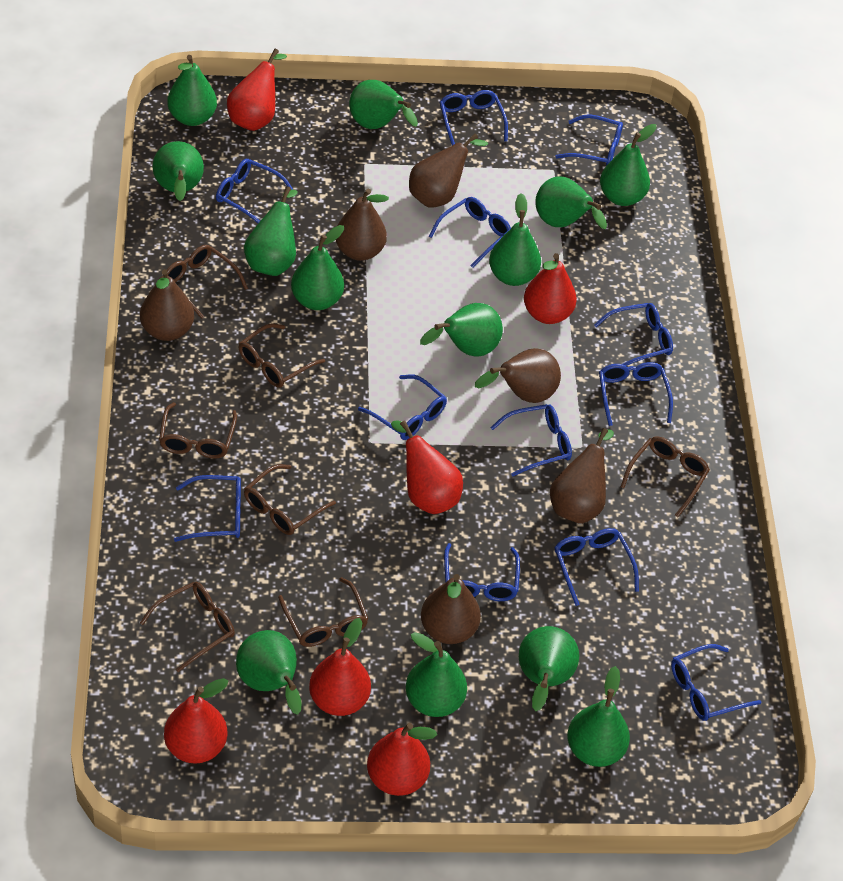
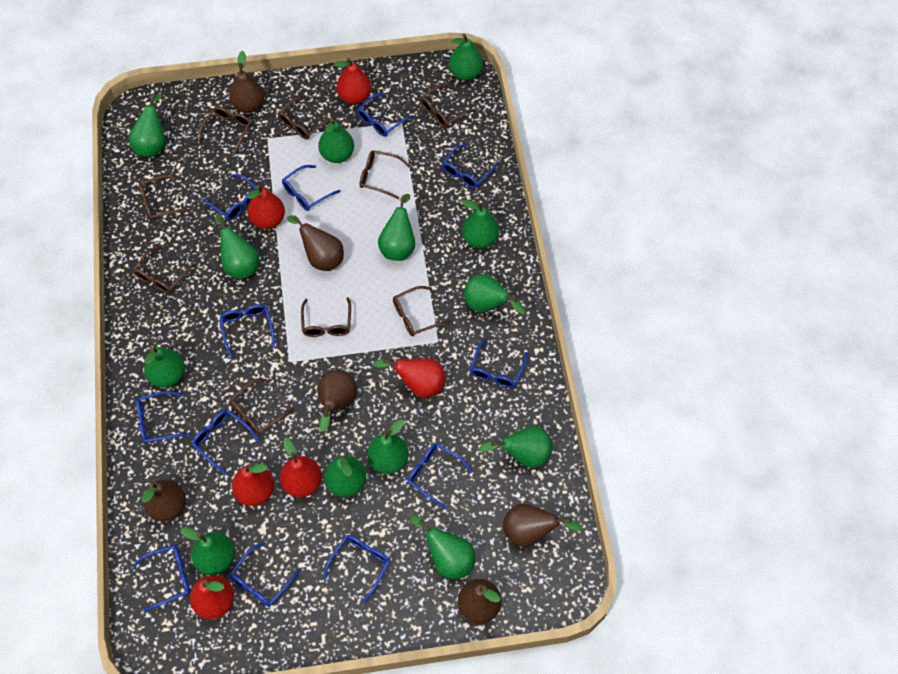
brown glasses: 7 -> 9

